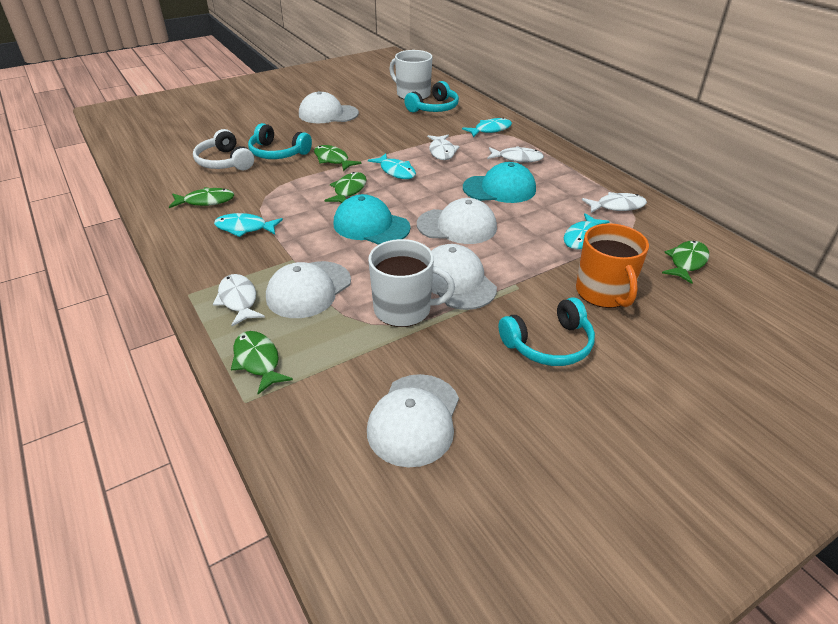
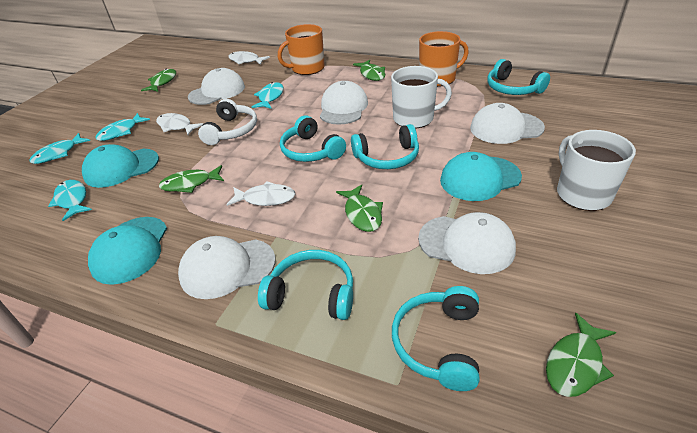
orange mug: 1 -> 2
turquoise cap: 2 -> 3
turquoise headphones: 3 -> 5
white fish: 4 -> 3

